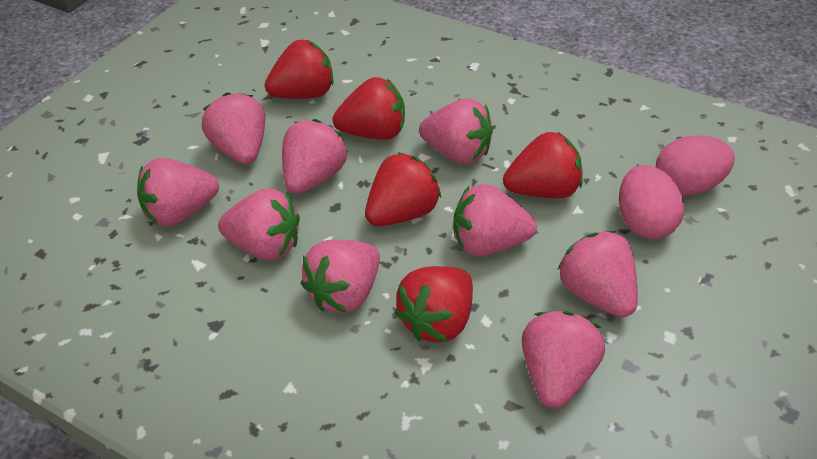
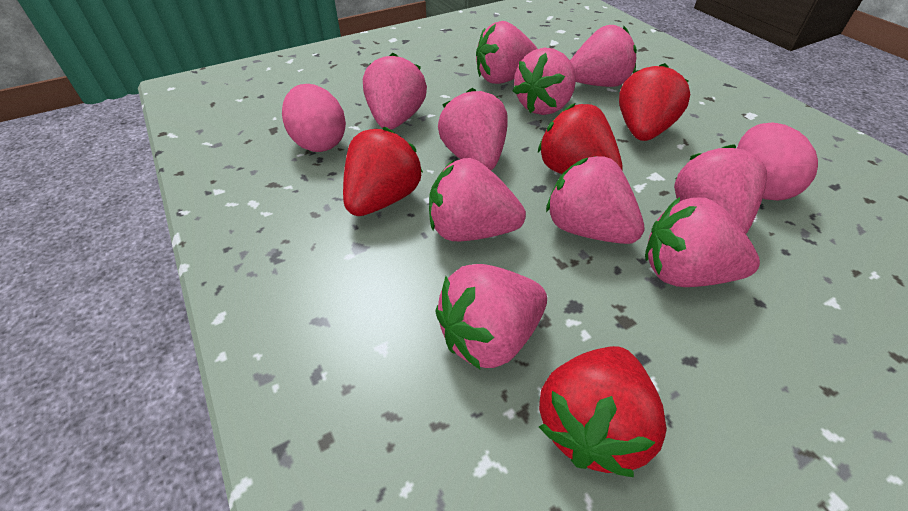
pink strawberry: 9 -> 10
red strawberry: 5 -> 4

